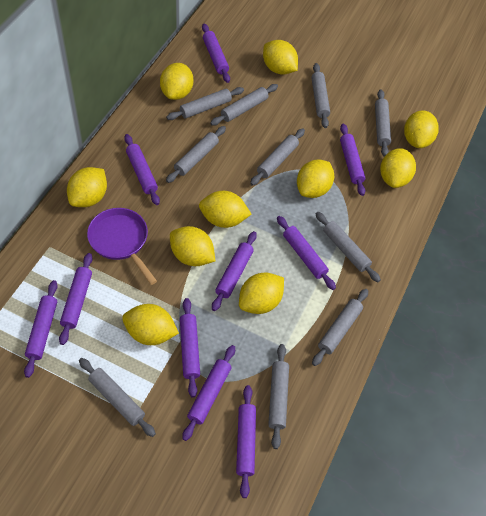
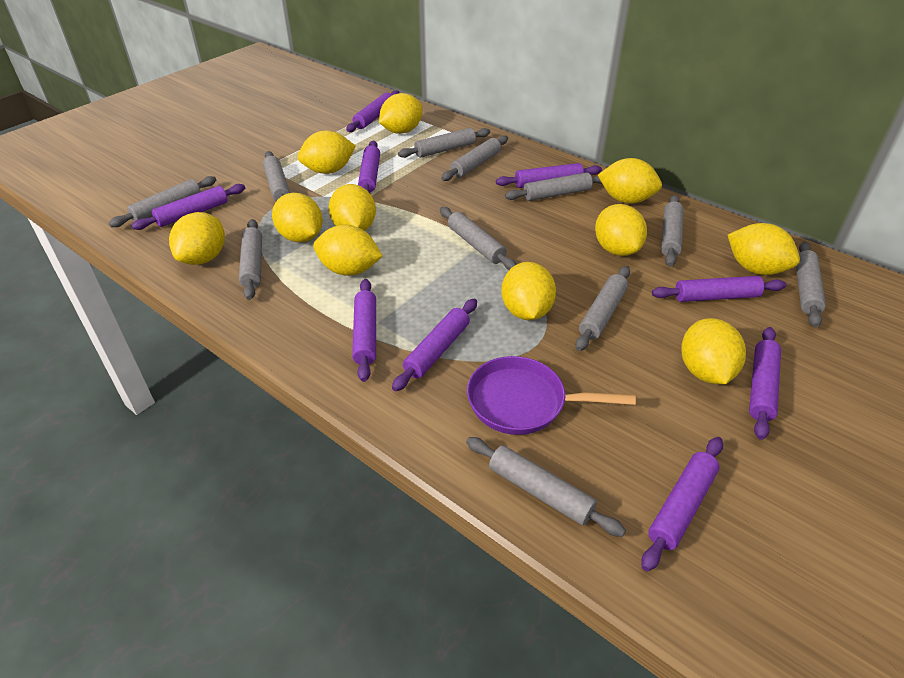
grey rolling pin: 10 -> 11
purple rolling pin: 10 -> 9
yellow lemon: 10 -> 11

